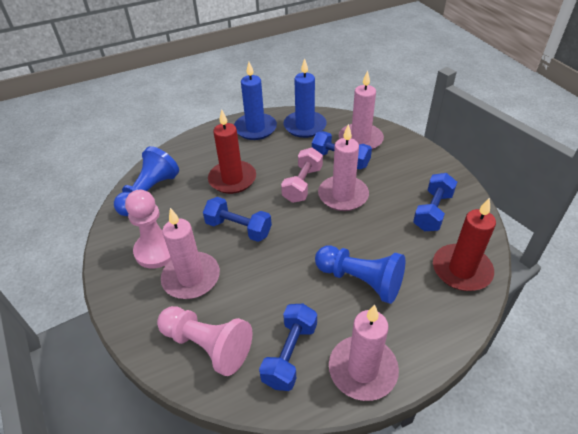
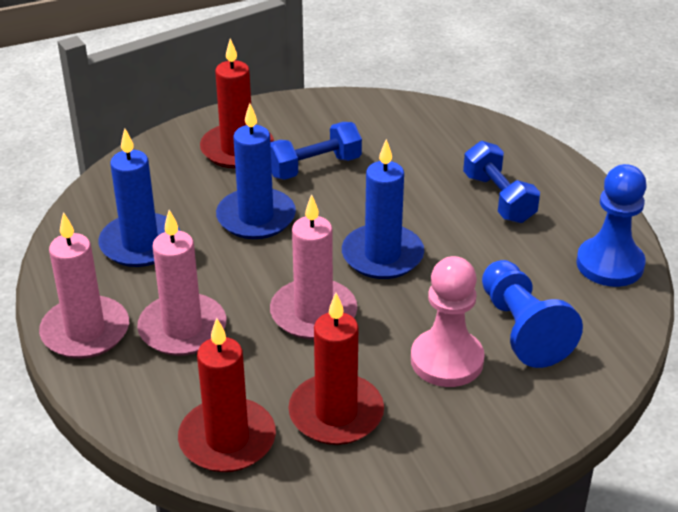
blue candle: 2 -> 3
blue dumbbell: 4 -> 2
pink candle: 4 -> 3
pink dumbbell: 1 -> 0
pink pawn: 2 -> 1
red candle: 2 -> 3

